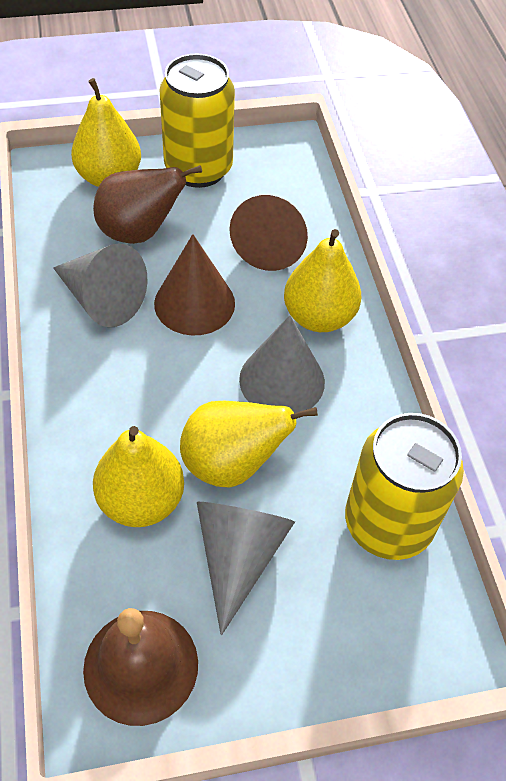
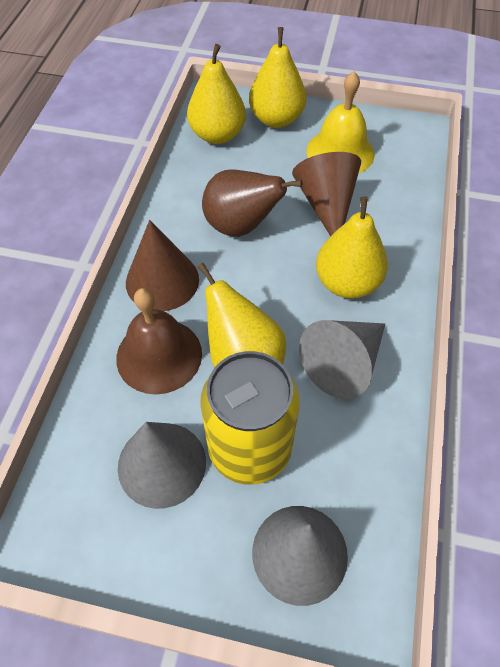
yellow bell: 0 -> 1
yellow can: 2 -> 1

